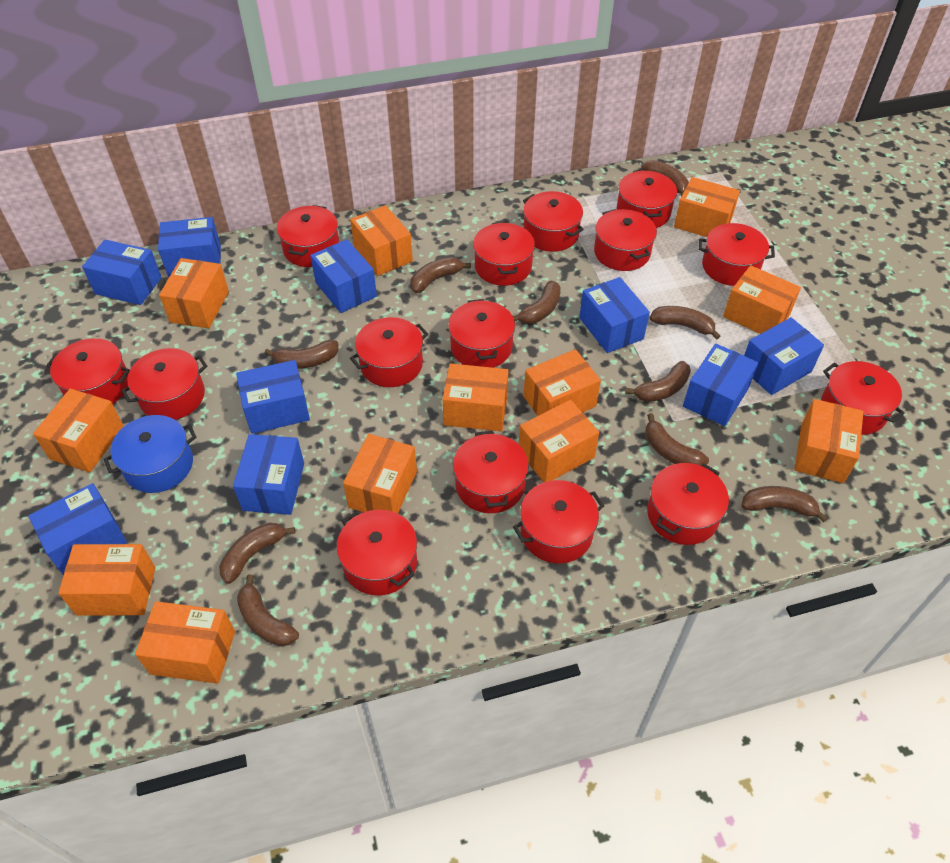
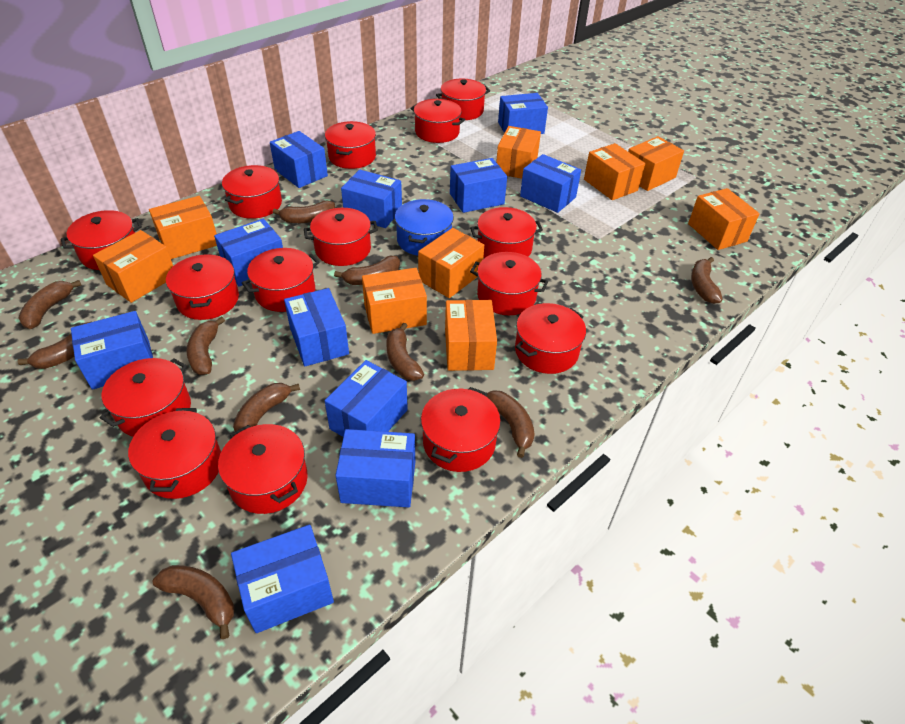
blue box: 9 -> 11
orange box: 12 -> 9

